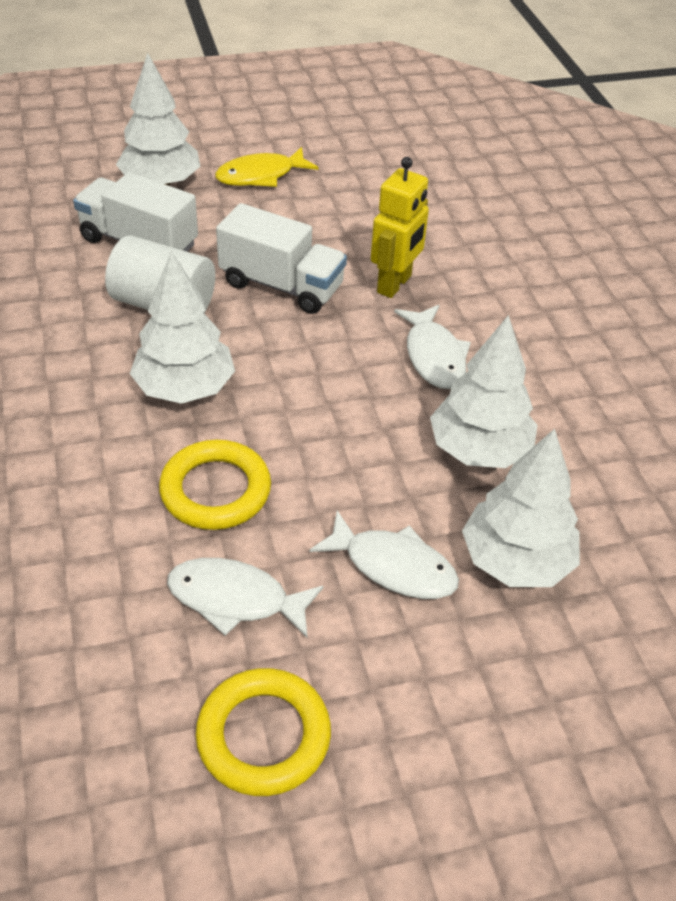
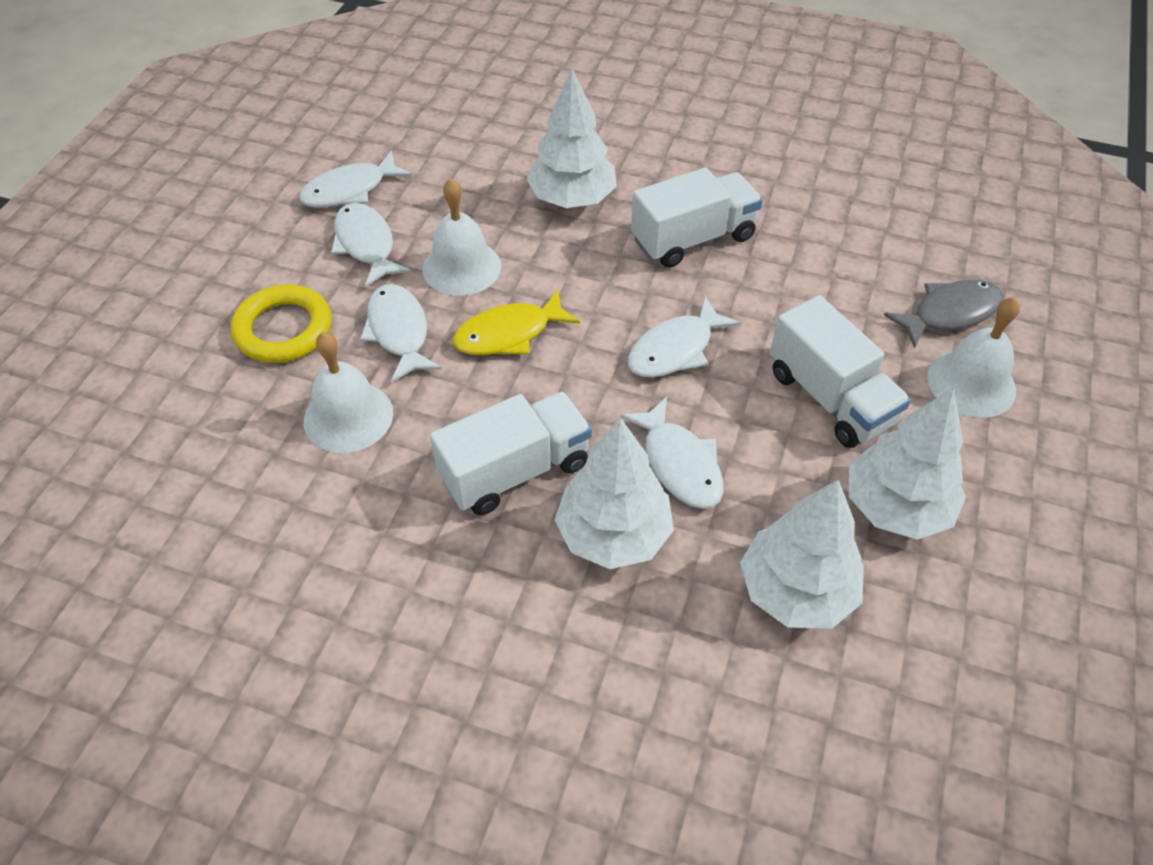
grey fish: 0 -> 1
white bell: 0 -> 3
white cylinder: 1 -> 0
white fish: 3 -> 5
white truck: 2 -> 3
yellow ring: 2 -> 1
yellow robot: 1 -> 0

